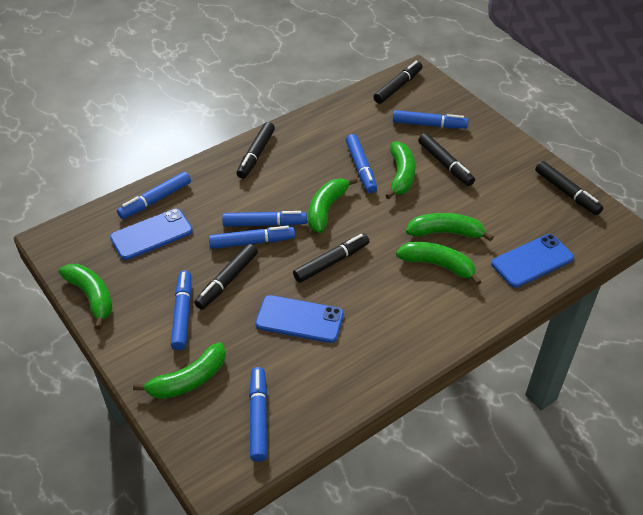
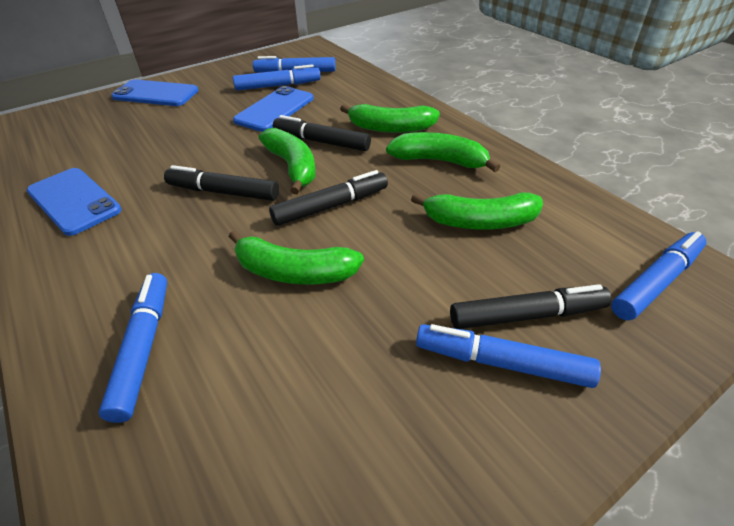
black marker: 6 -> 4
blue marker: 7 -> 5
green banana: 6 -> 5

